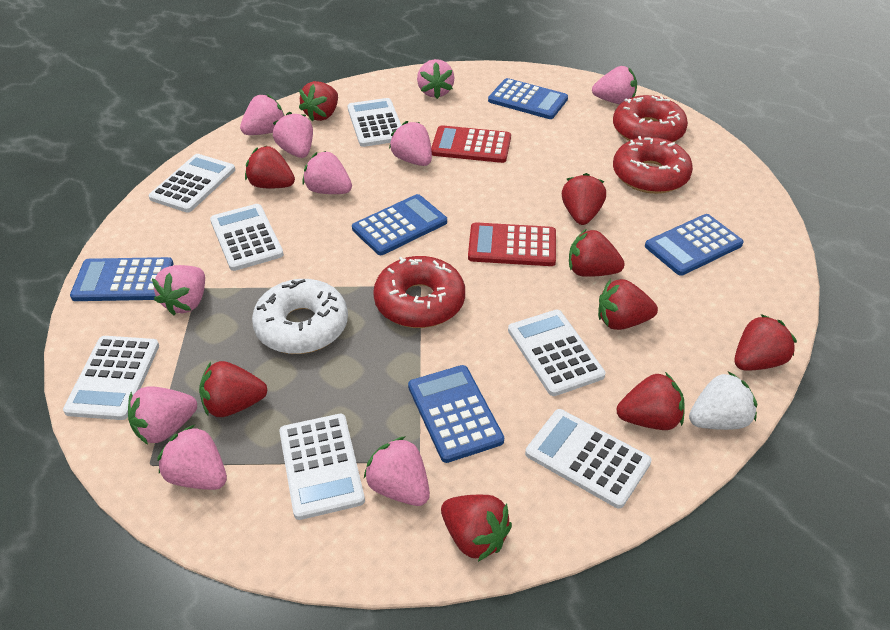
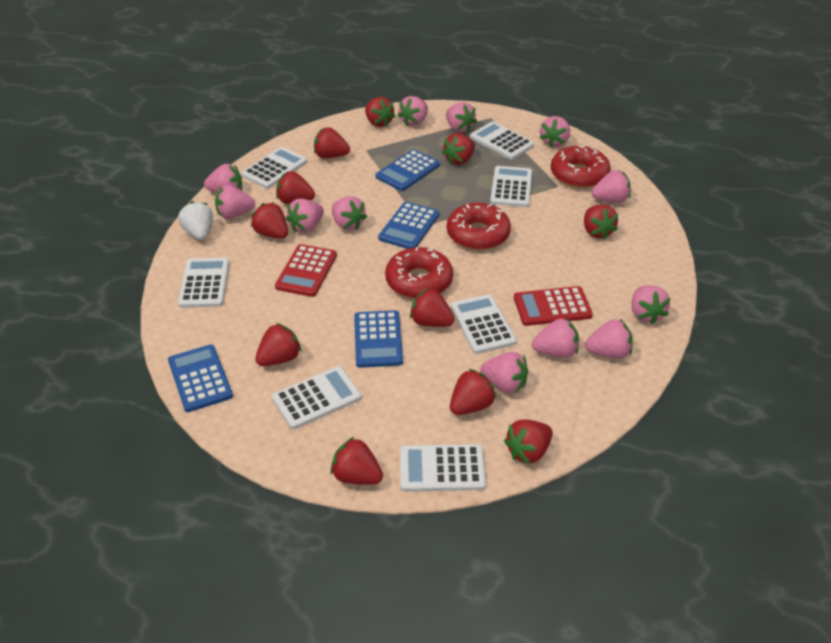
blue calculator: 5 -> 4
pink strawberry: 10 -> 12
red strawberry: 9 -> 11
white donut: 1 -> 0

